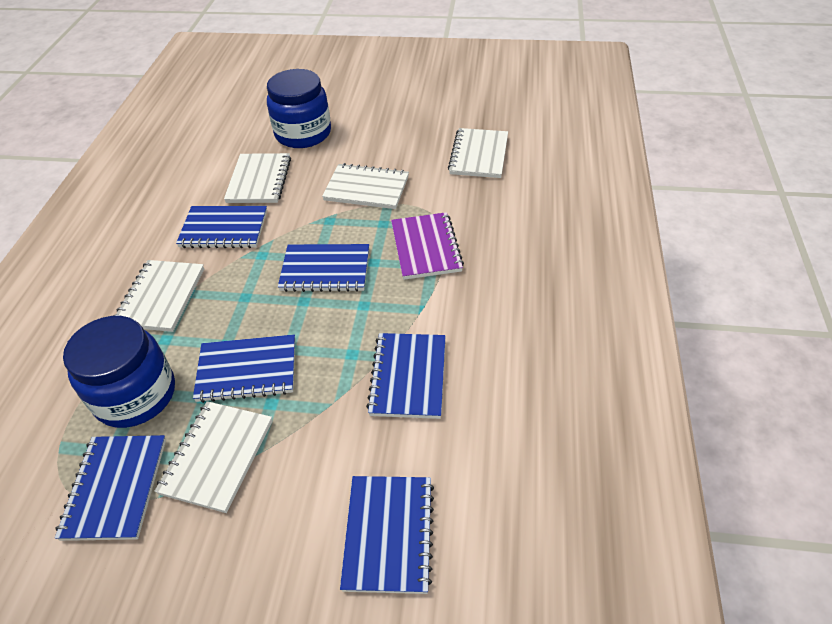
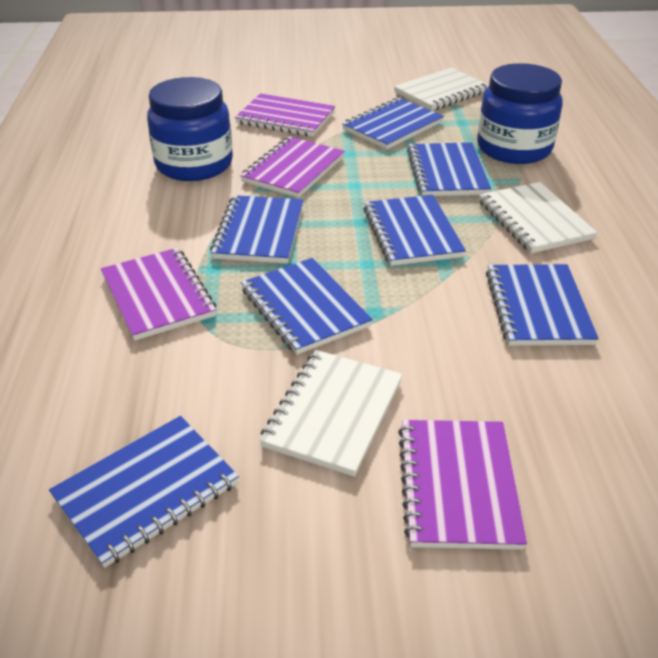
blue notebook: 6 -> 7
purple notebook: 1 -> 4
white notebook: 5 -> 3

